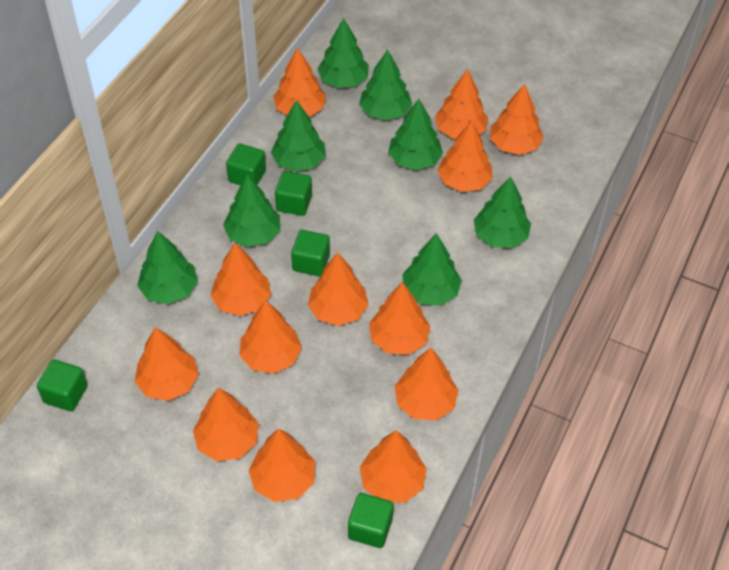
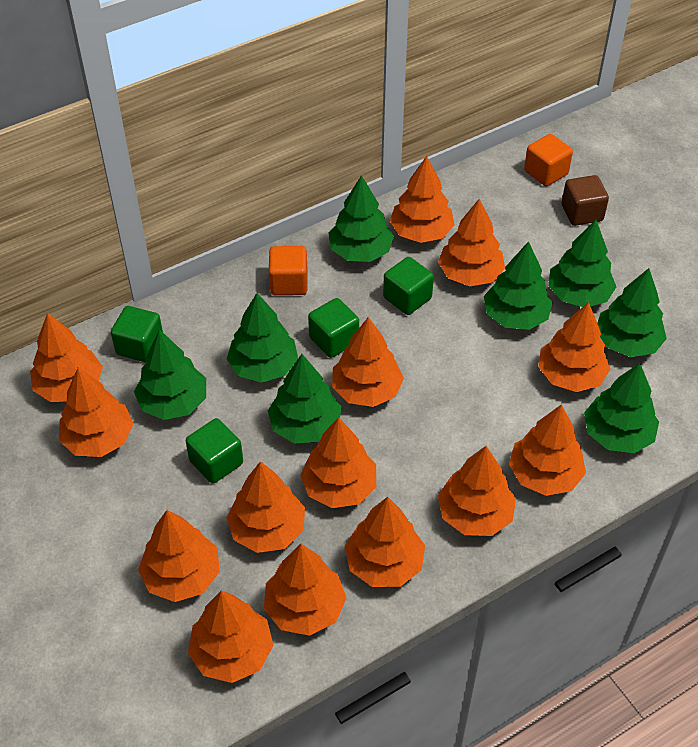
brown cube: 0 -> 1
green cube: 5 -> 4
orange cube: 0 -> 2
orange tree: 13 -> 14

